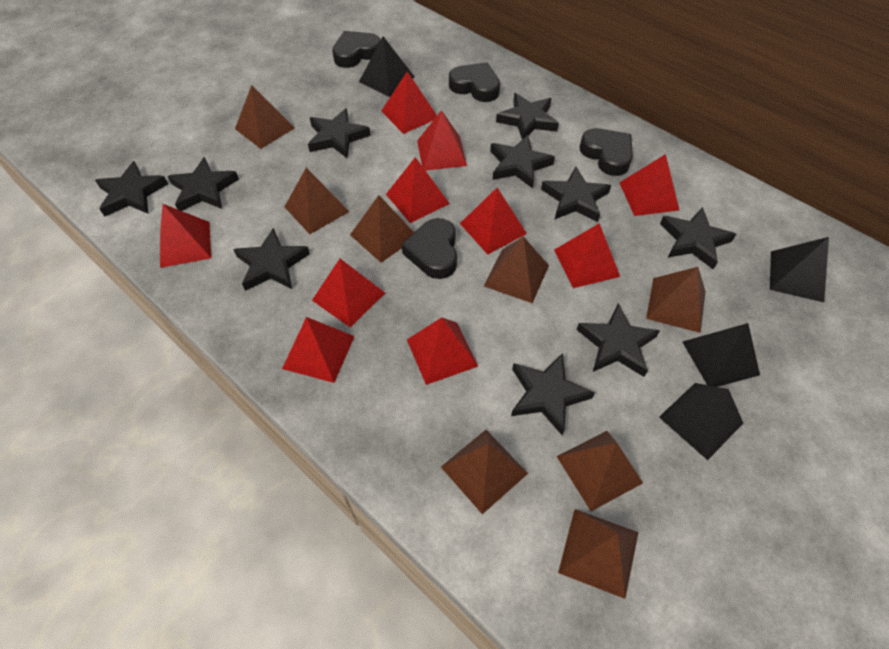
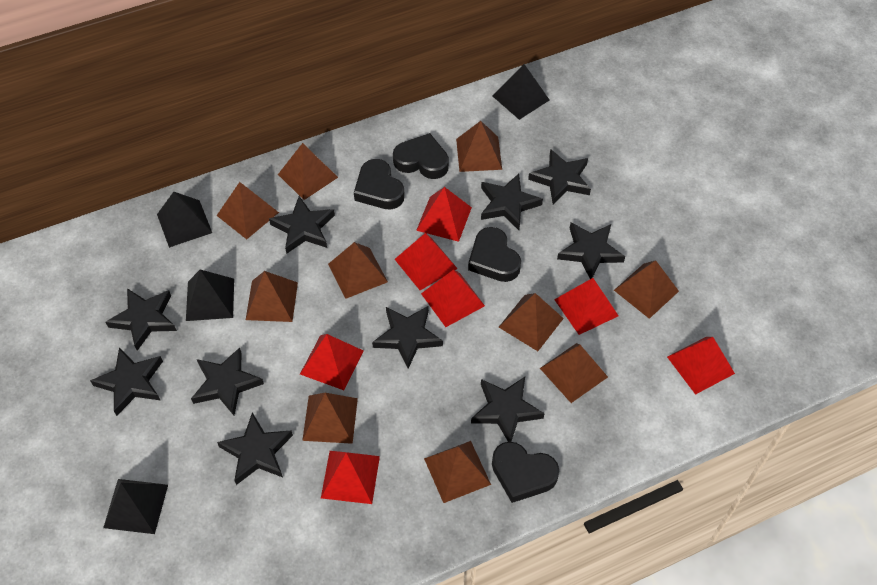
brown pyramid: 8 -> 10
red pyramid: 10 -> 7

